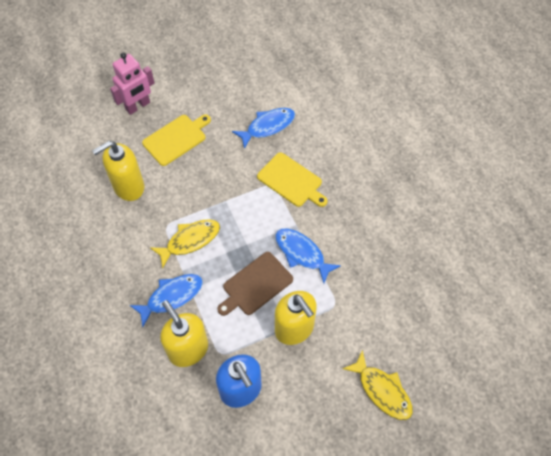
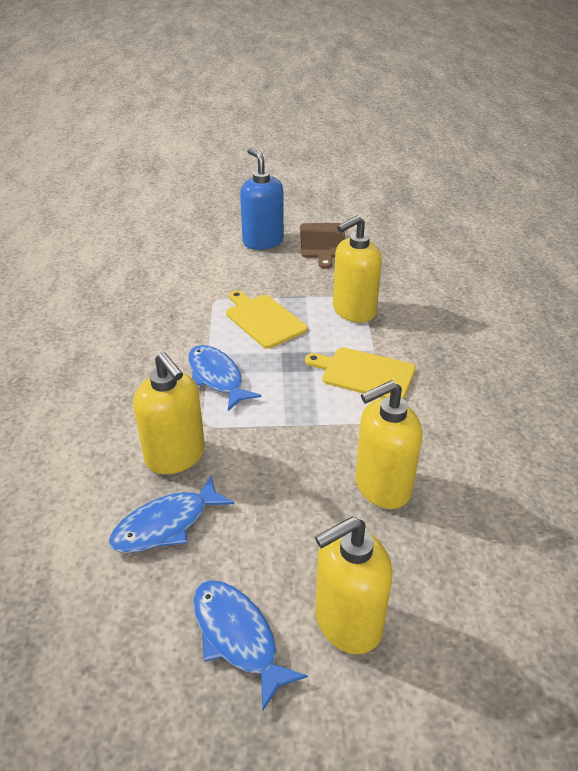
pink robot: 1 -> 0
yellow fish: 2 -> 0
yellow soap dispenser: 3 -> 4

